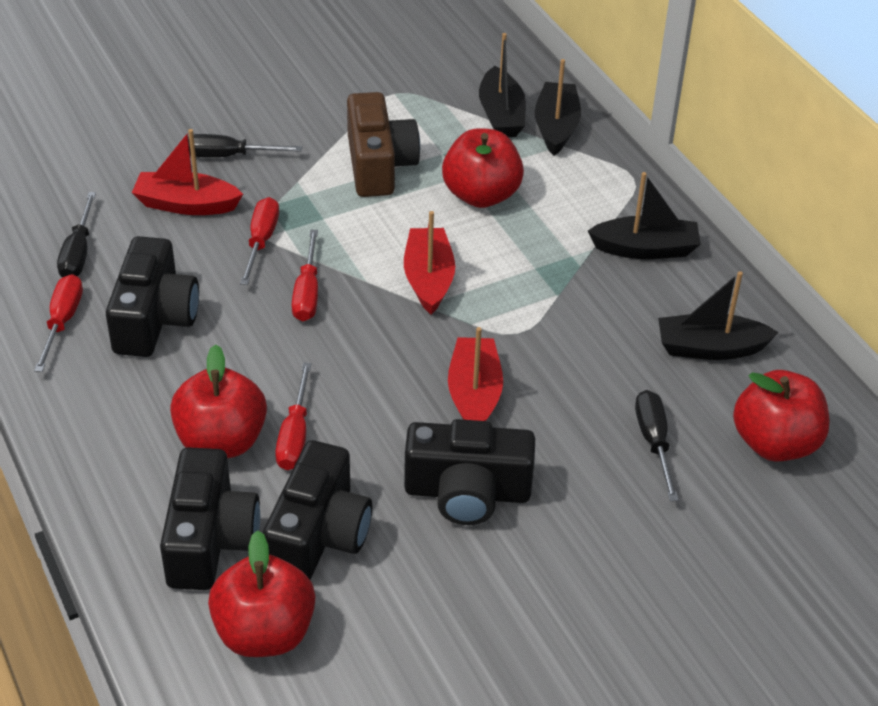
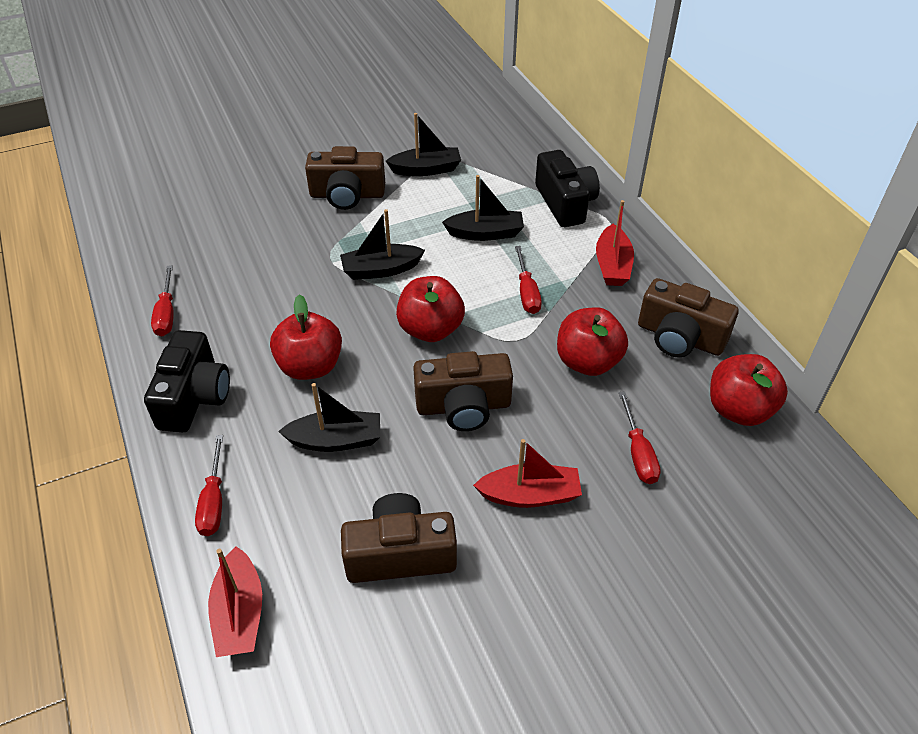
black camera: 4 -> 2
black screwdriver: 3 -> 0
brown camera: 1 -> 4

